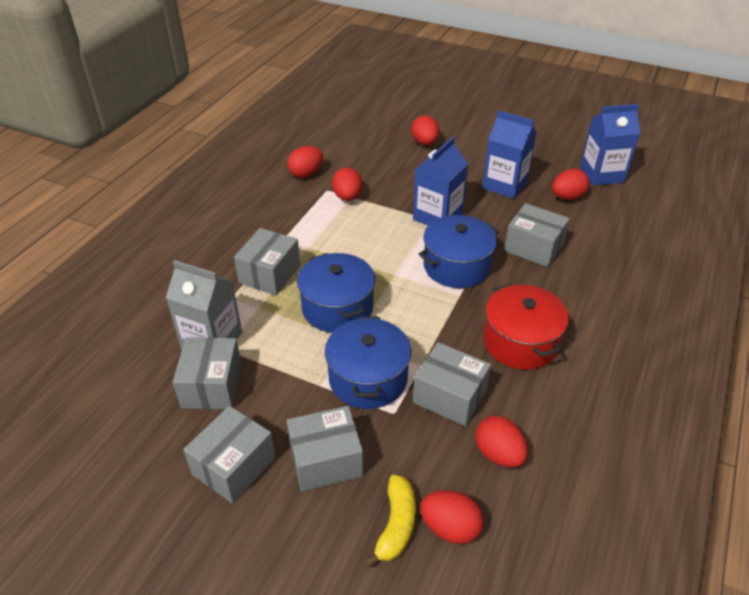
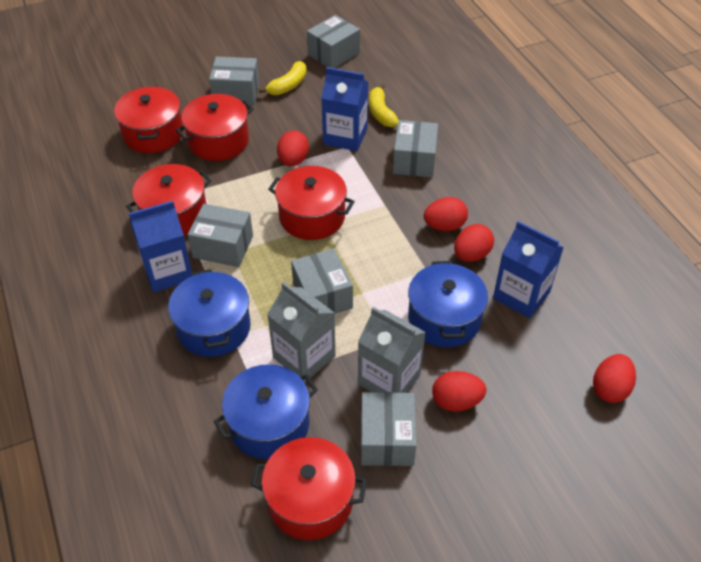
grey carton: 1 -> 2
red egg: 6 -> 5
red pot: 1 -> 5
yellow banana: 1 -> 2

